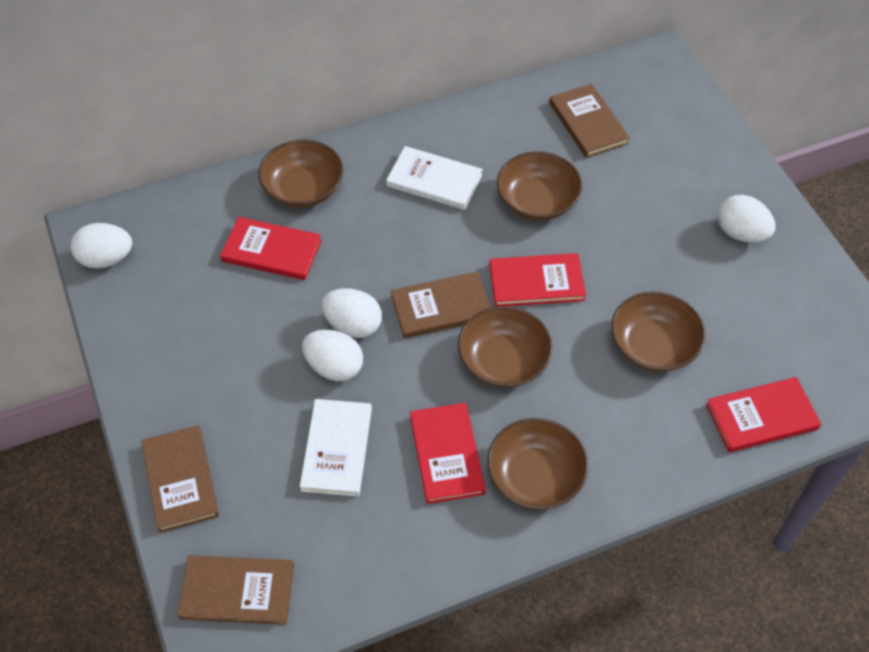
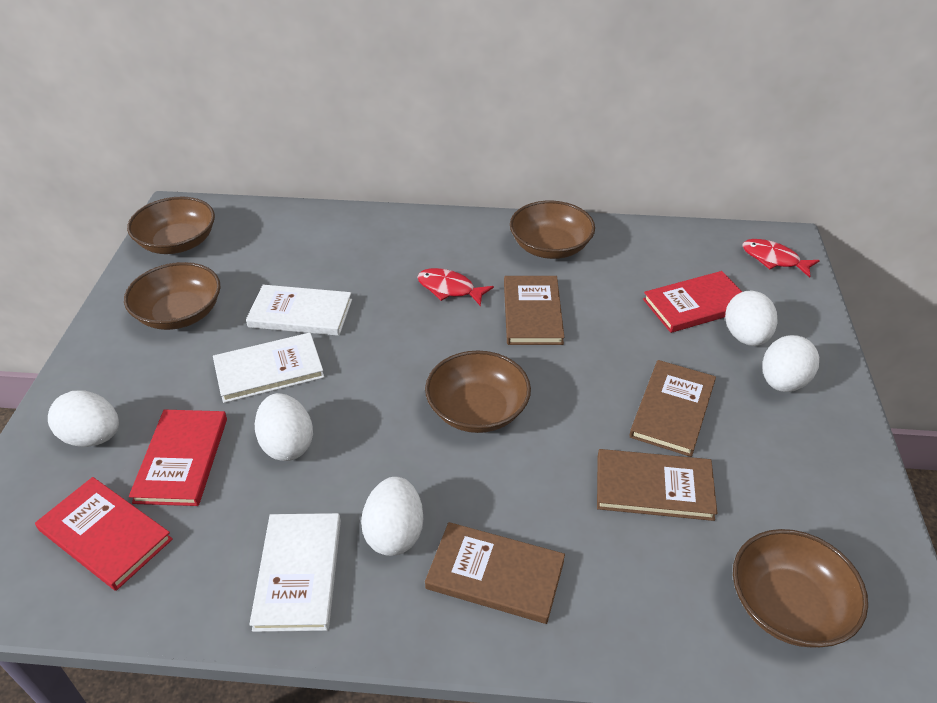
red book: 4 -> 3
red fish: 0 -> 2
white book: 2 -> 3
white egg: 4 -> 5

